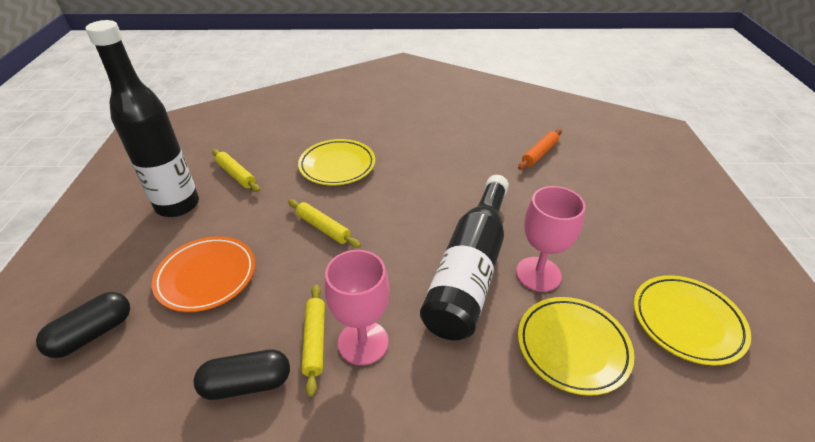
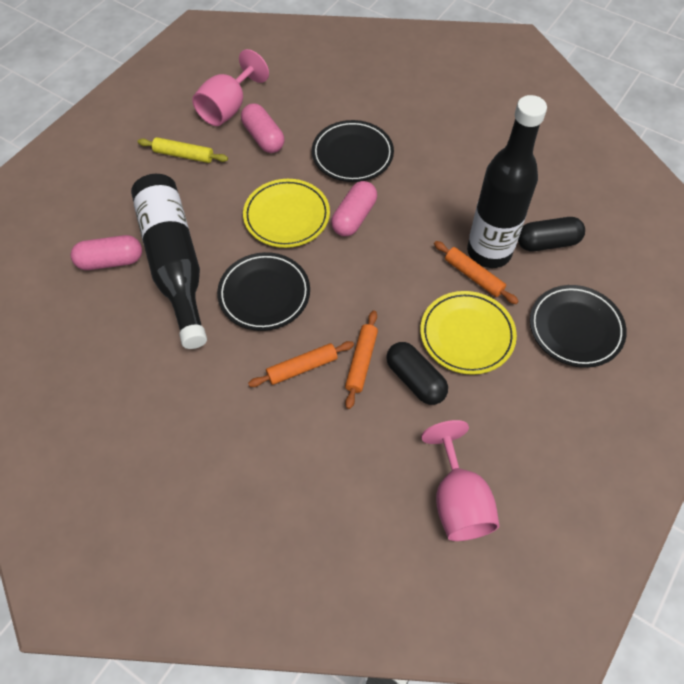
black plate: 0 -> 3
orange plate: 1 -> 0
orange rolling pin: 1 -> 3
pink capsule: 0 -> 3
yellow plate: 3 -> 2
yellow rolling pin: 3 -> 1

